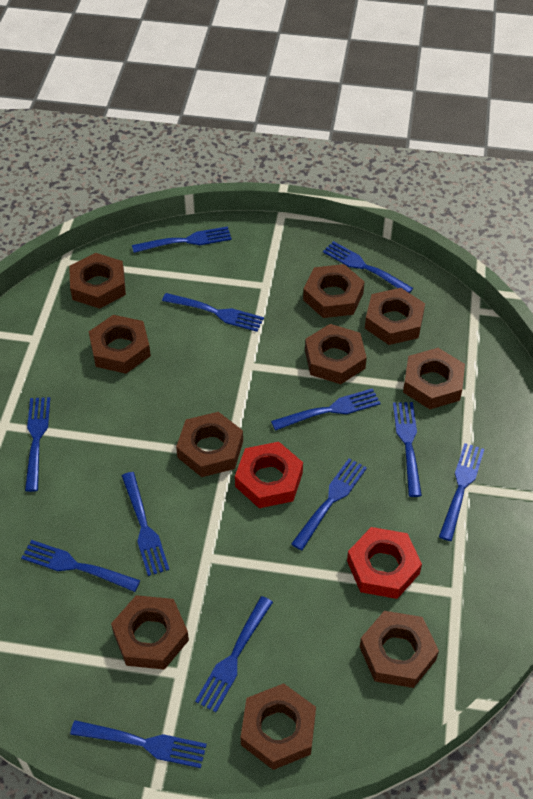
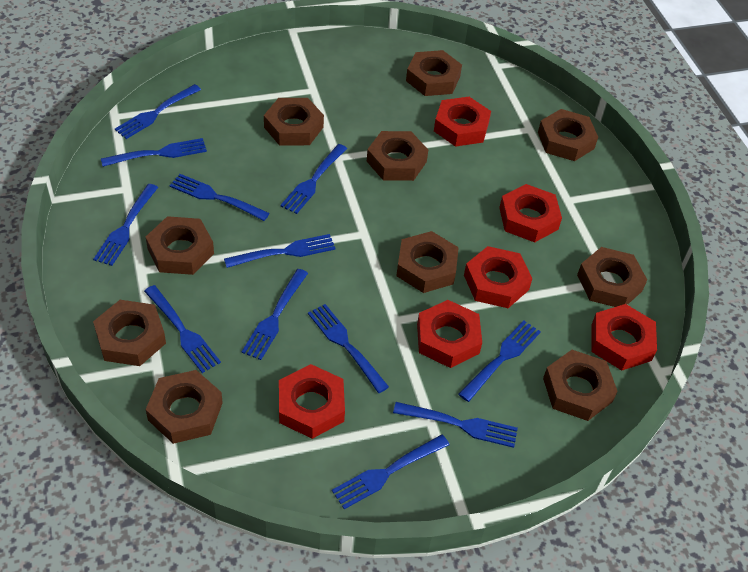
red nut: 2 -> 6

